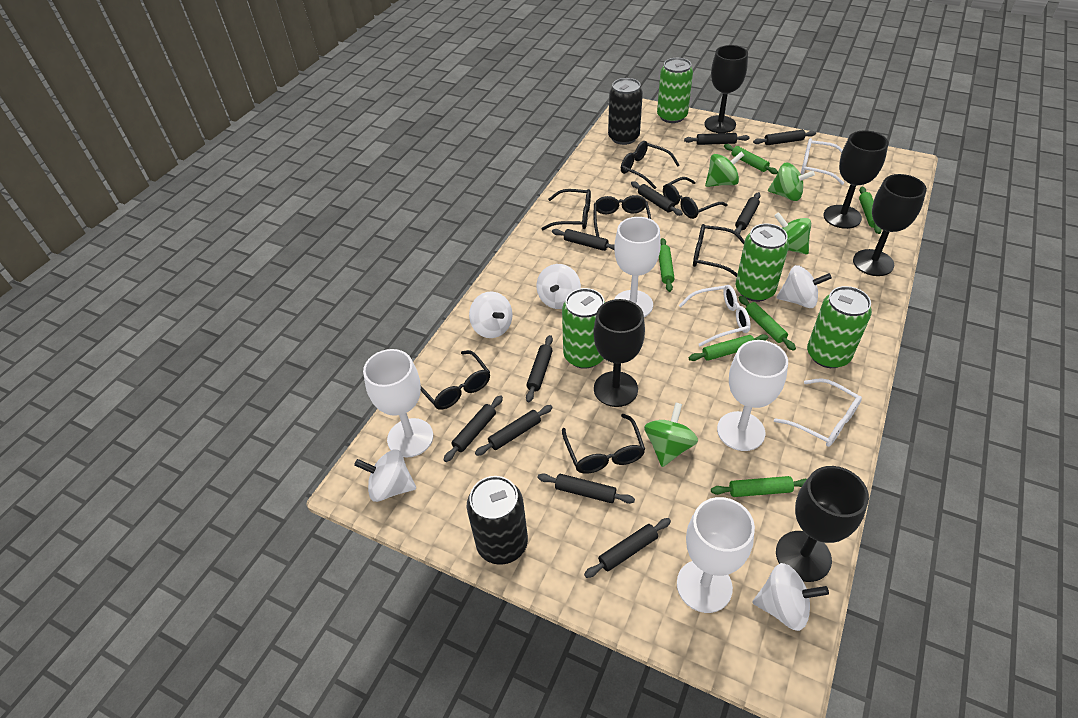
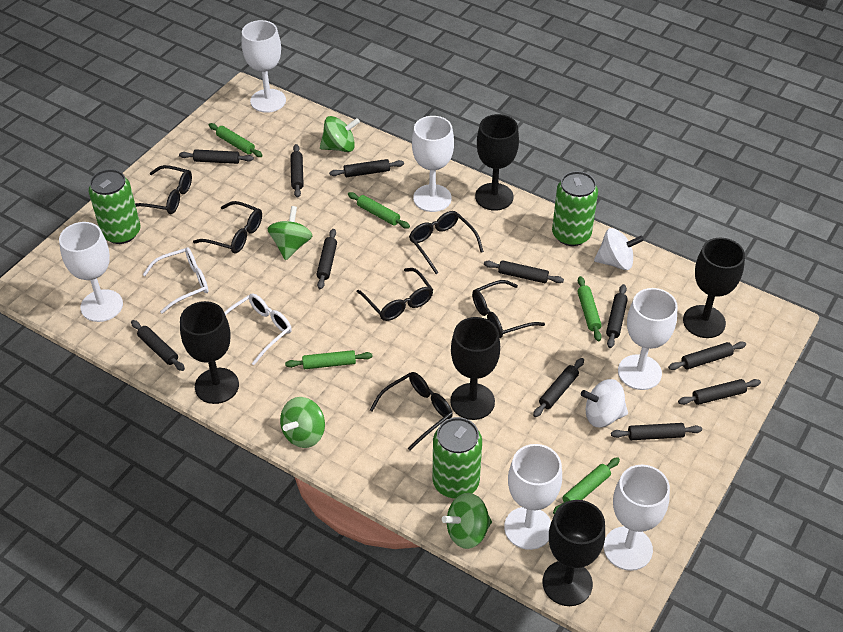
black can: 2 -> 0
black glasses: 7 -> 6
black rolling pin: 10 -> 11
green can: 4 -> 3
green rolling pin: 6 -> 5
white glasses: 3 -> 2
white goblet: 4 -> 6
white spinning top: 5 -> 2

